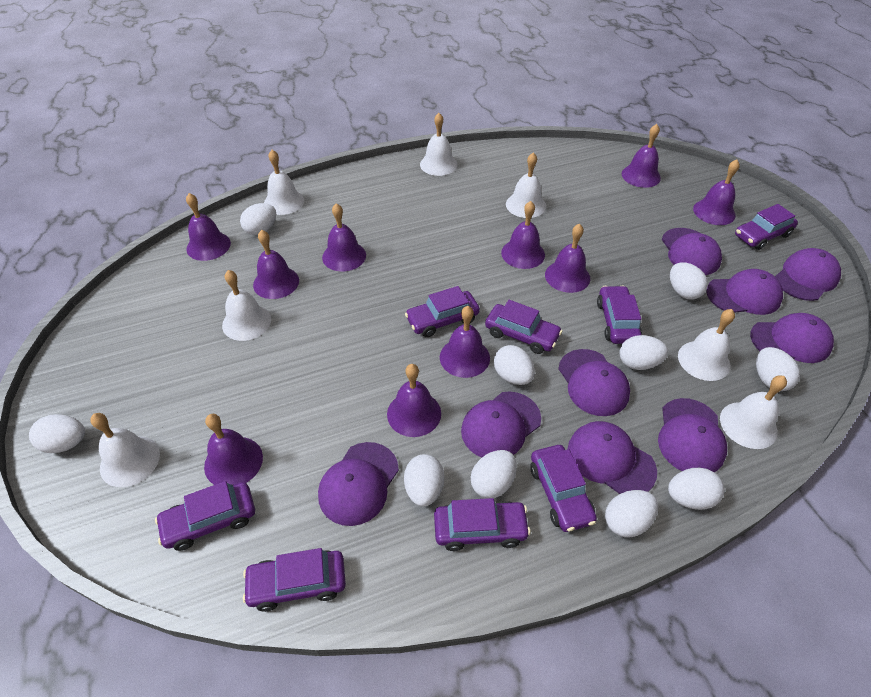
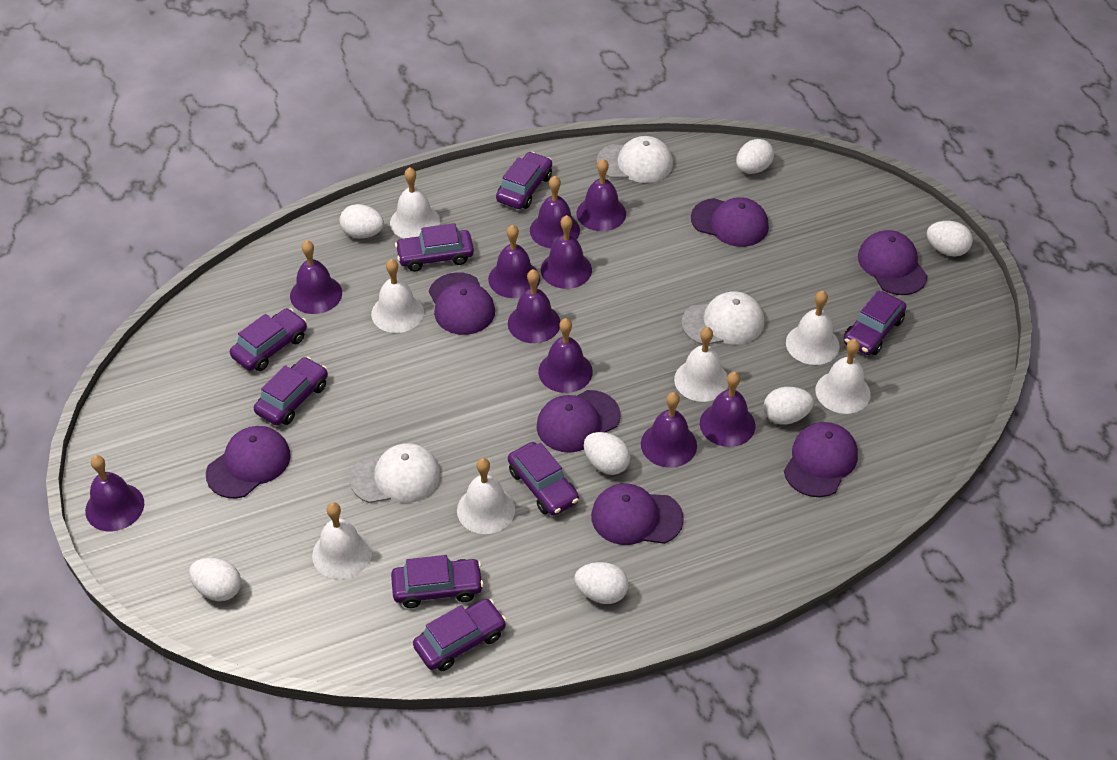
purple cap: 9 -> 7
white cap: 0 -> 3
white egg: 10 -> 7

